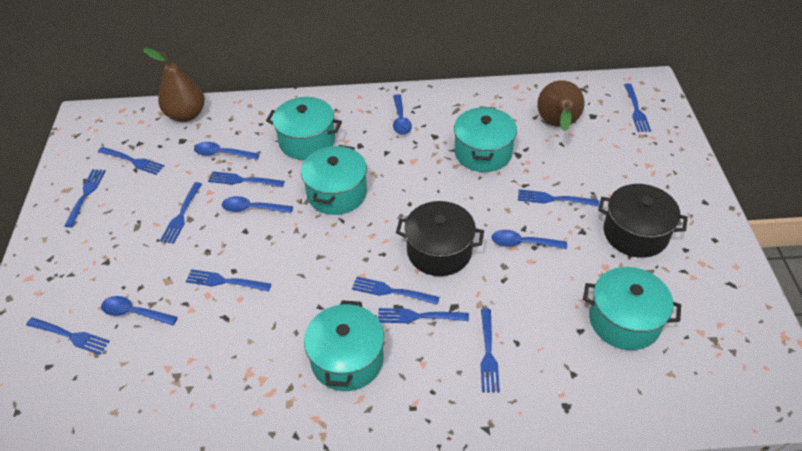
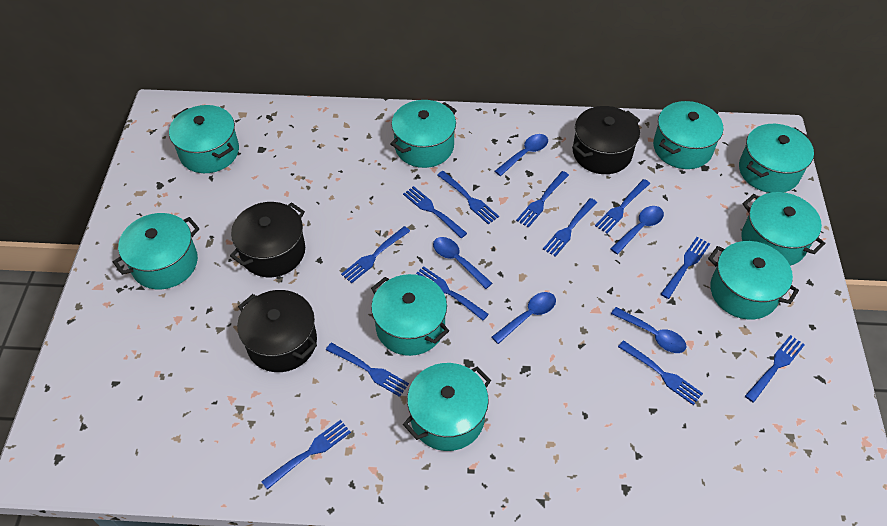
black pot: 2 -> 3
blue fork: 11 -> 12
brown pear: 2 -> 0
turquoise pot: 5 -> 9

